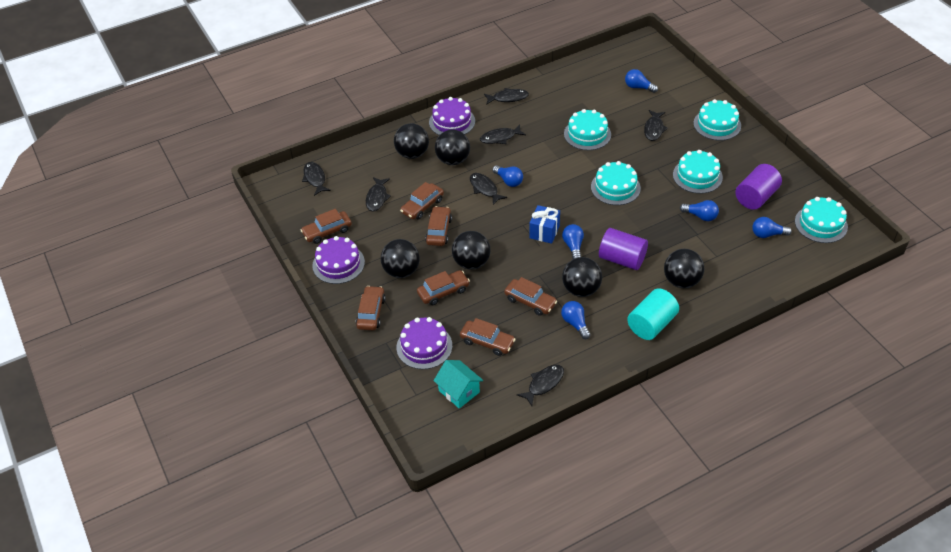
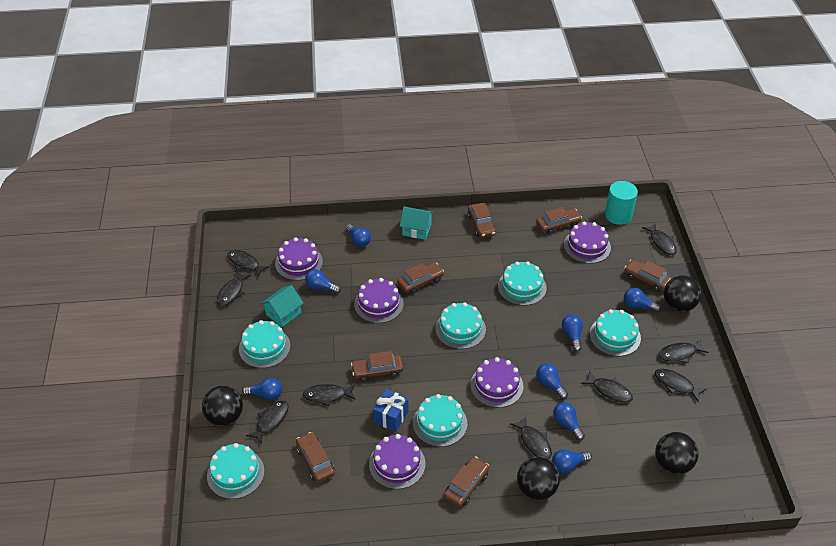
black ball: 6 -> 4
black fish: 7 -> 9
blue light bulb: 6 -> 8
purple cake: 3 -> 5
purple cylinder: 2 -> 0
turquoise cake: 5 -> 6
turquoise house: 1 -> 2

